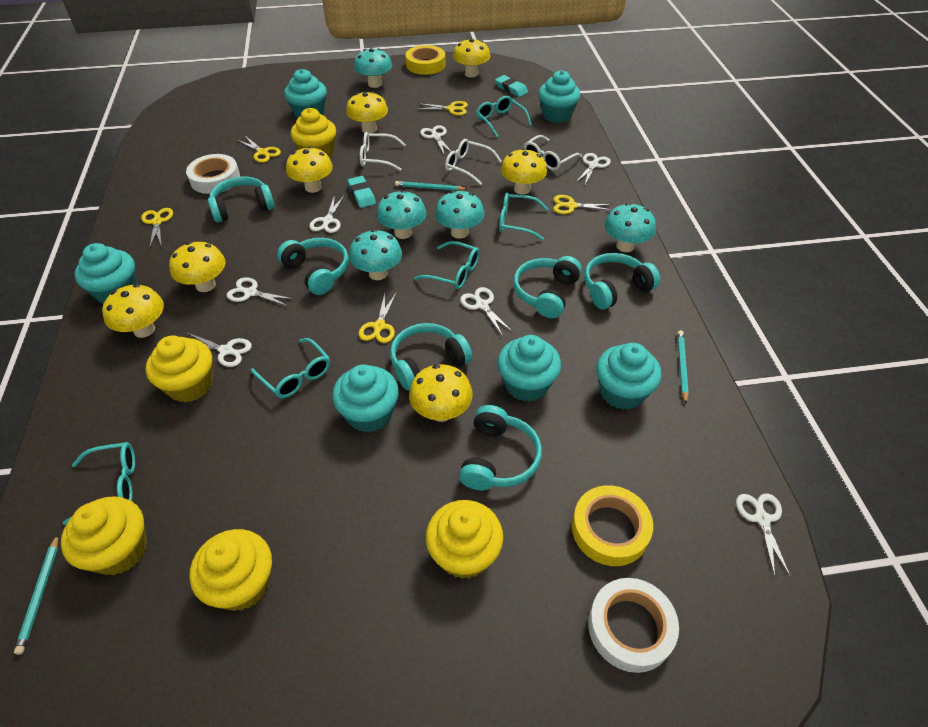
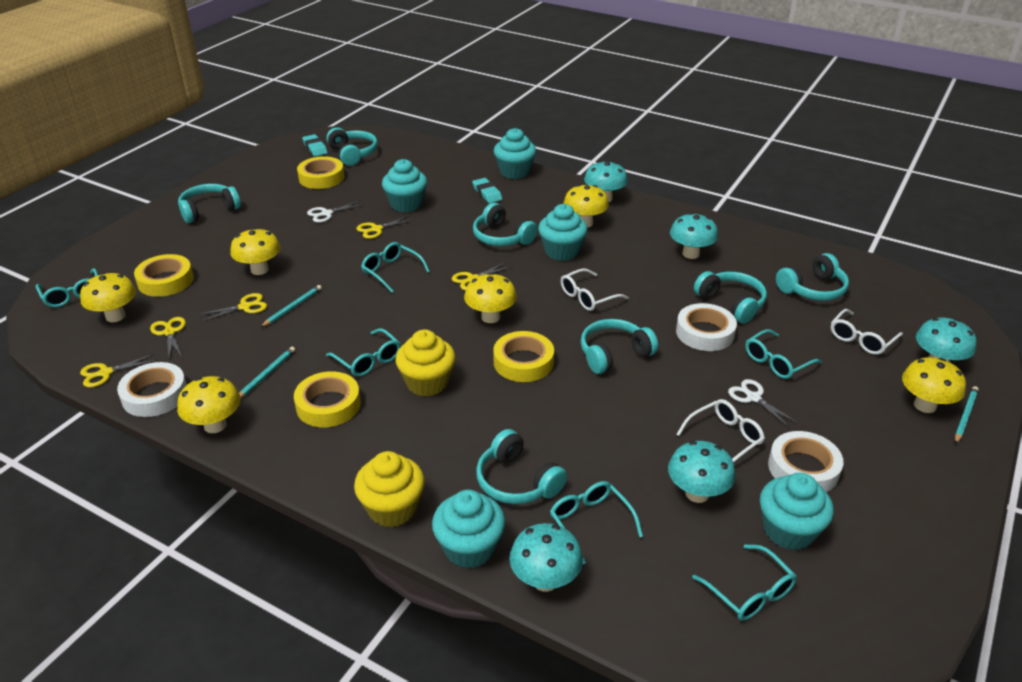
turquoise cupcake: 6 -> 5
turquoise glasses: 5 -> 6
turquoise headphones: 6 -> 7
white scissors: 7 -> 2
white tape: 2 -> 3
yellow cupcake: 5 -> 2
yellow mushroom: 7 -> 6
yellow tape: 2 -> 4

